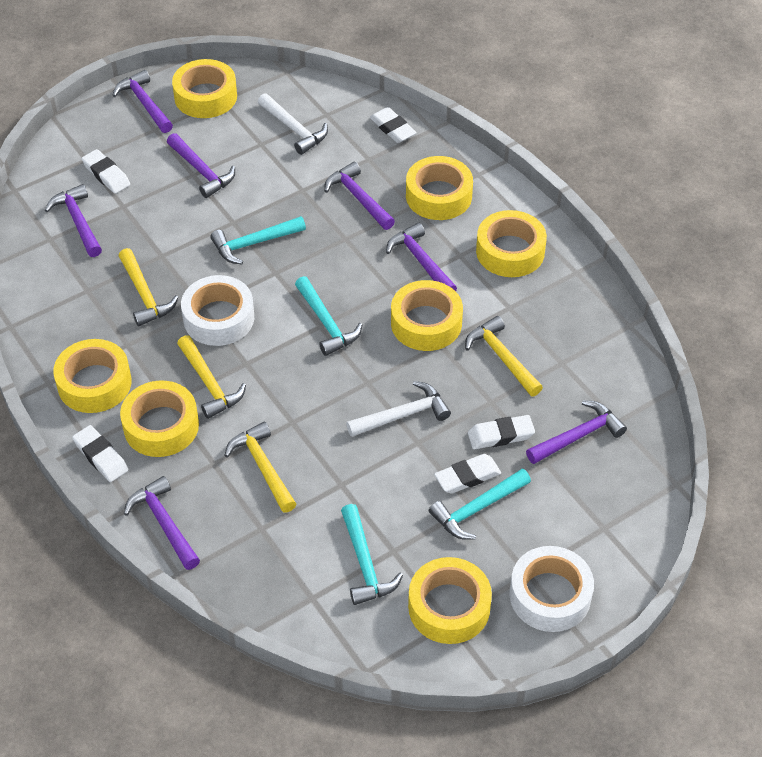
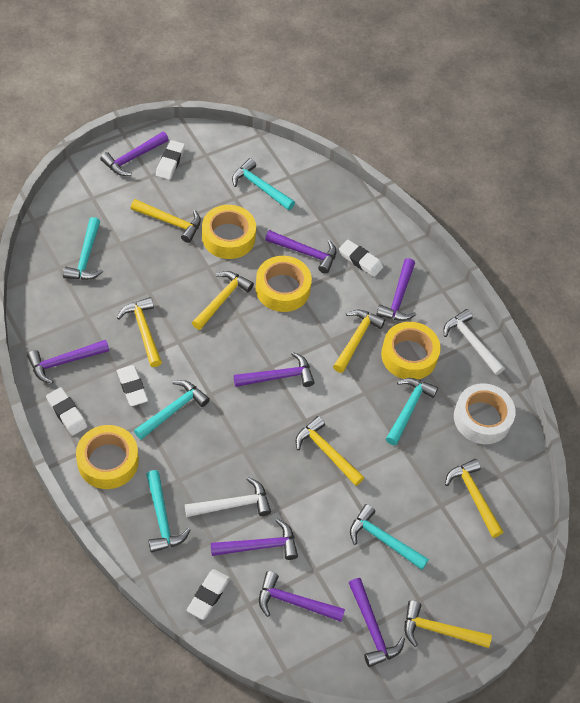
purple hammer: 7 -> 8
turquoise hammer: 4 -> 6
white tape: 2 -> 1
yellow hammer: 4 -> 7
yellow tape: 7 -> 4

